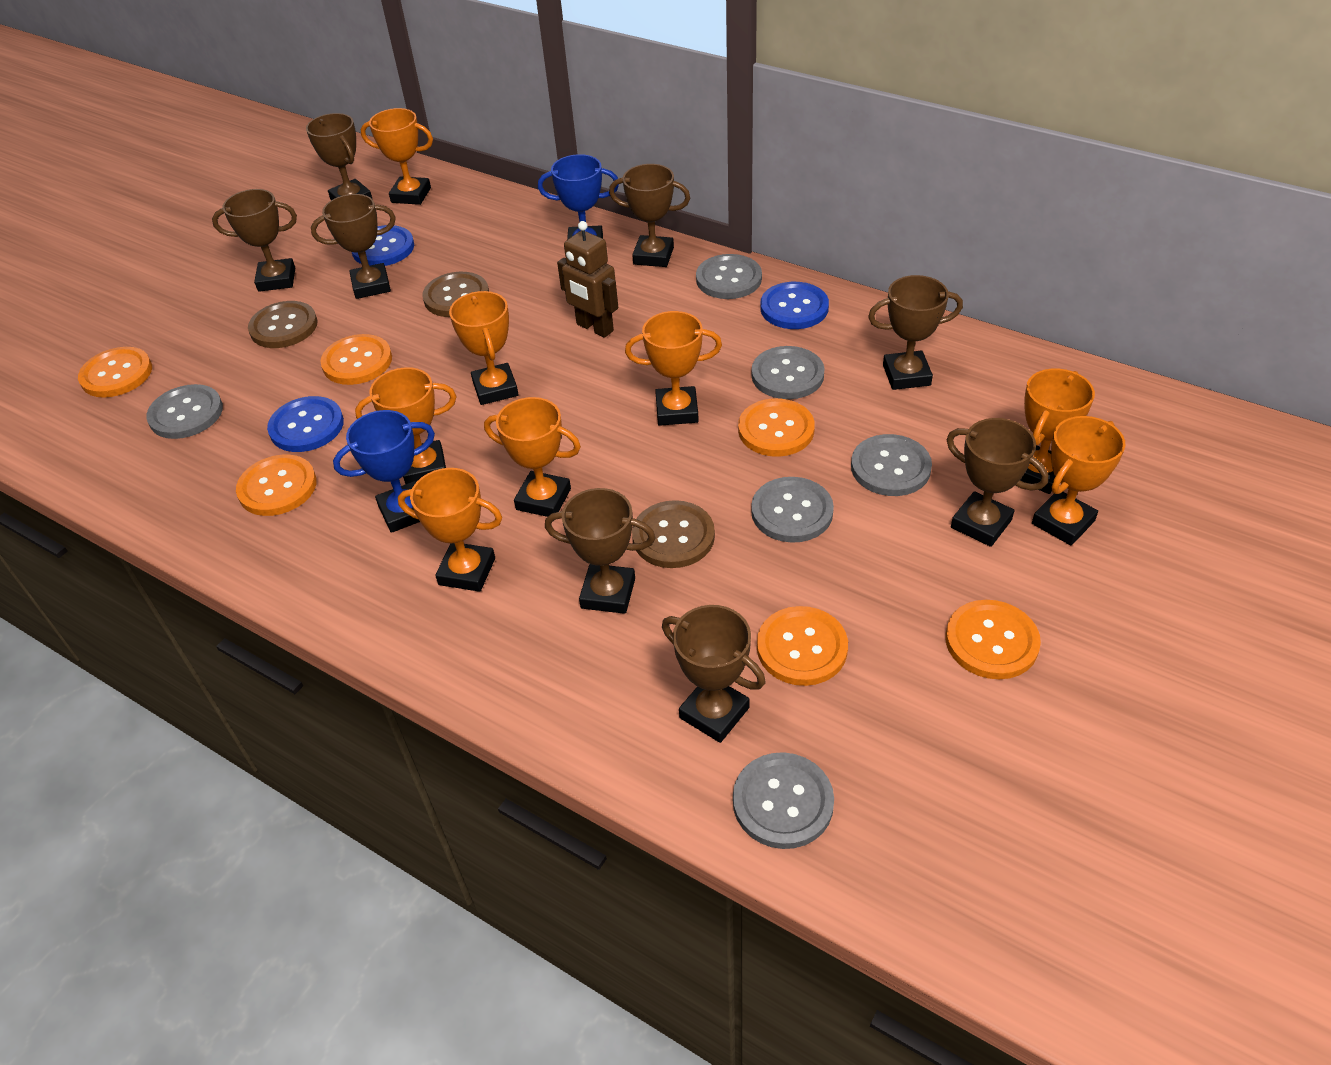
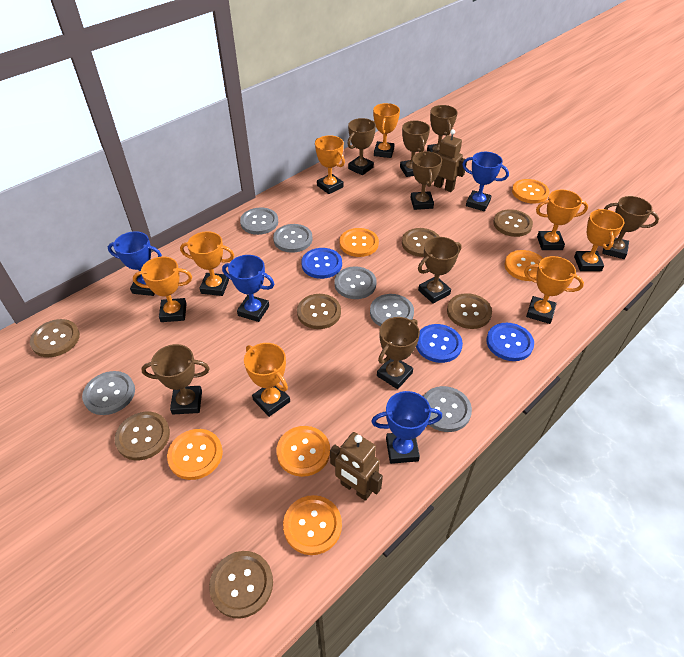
blue trophy: 2 -> 4
brown button: 3 -> 7
brown robot: 1 -> 2

